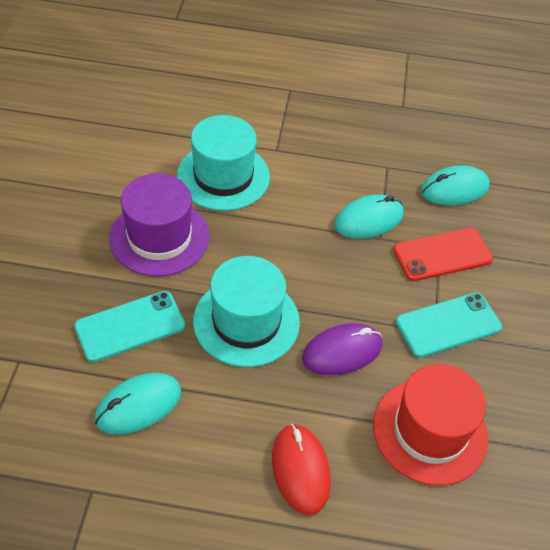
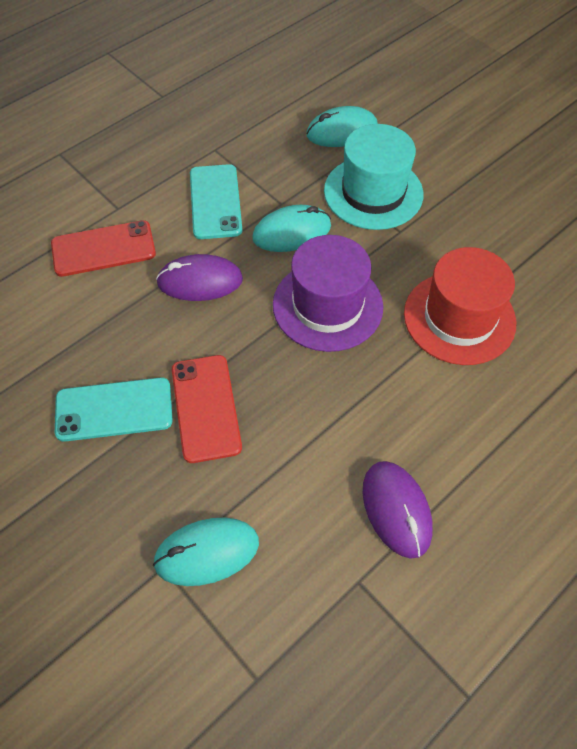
purple mouse: 1 -> 2
red mouse: 1 -> 0
red phone: 1 -> 2
turquoise hat: 2 -> 1

